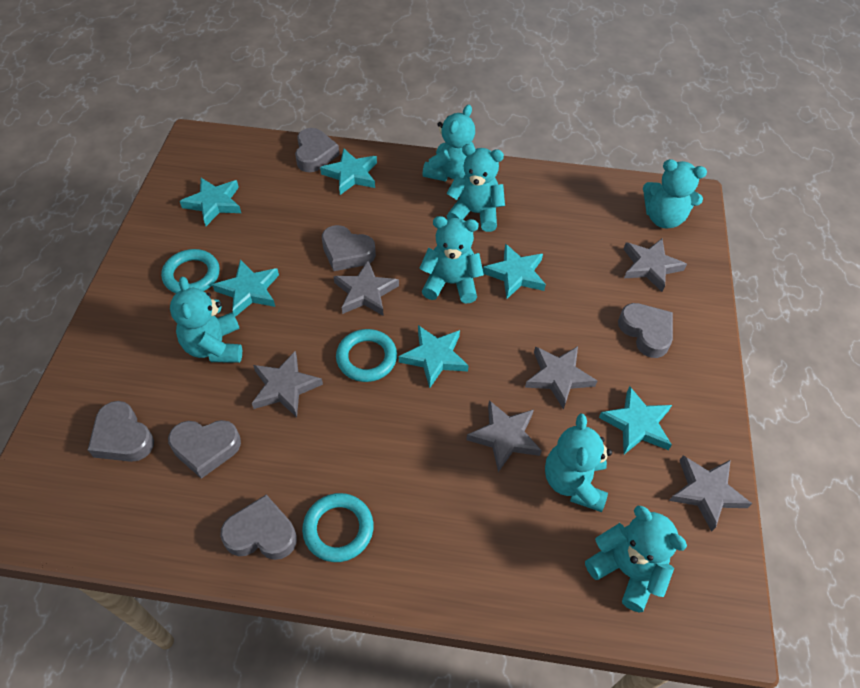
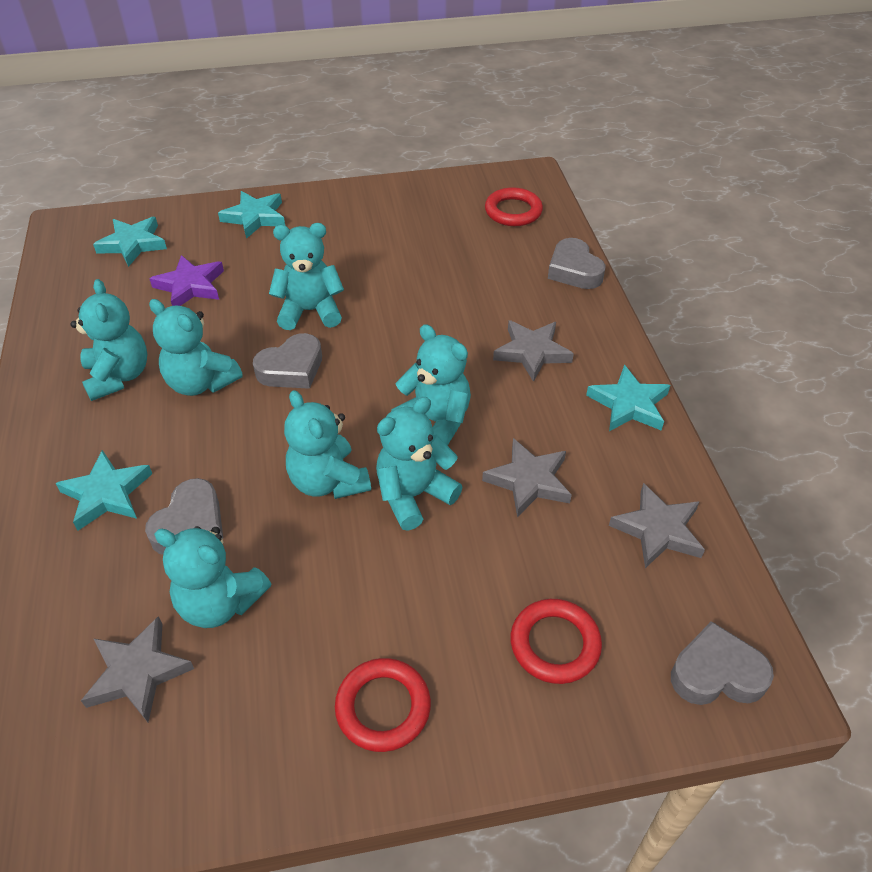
grey heart: 6 -> 4
grey star: 6 -> 4
purple star: 0 -> 1
red ring: 0 -> 3
turquoise ring: 3 -> 0
turquoise star: 6 -> 4

